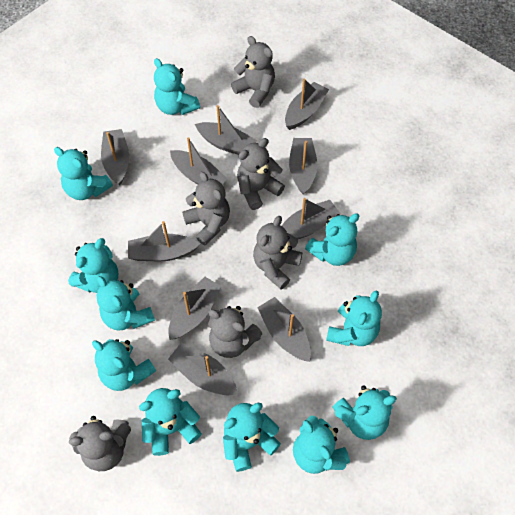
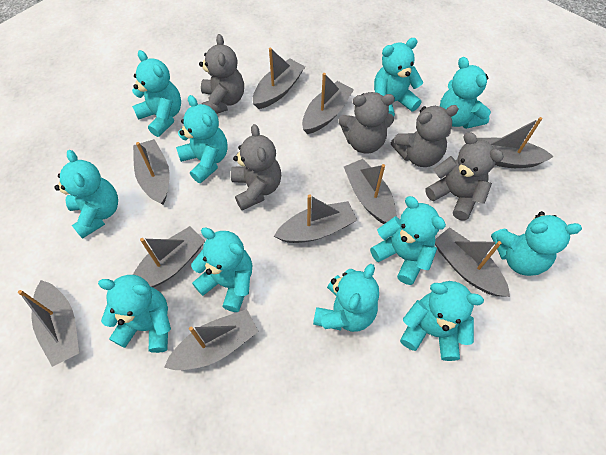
grey teddy bear: 6 -> 5

